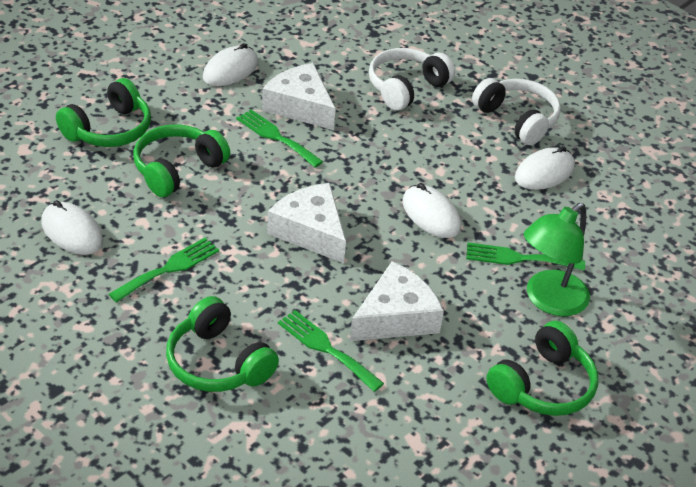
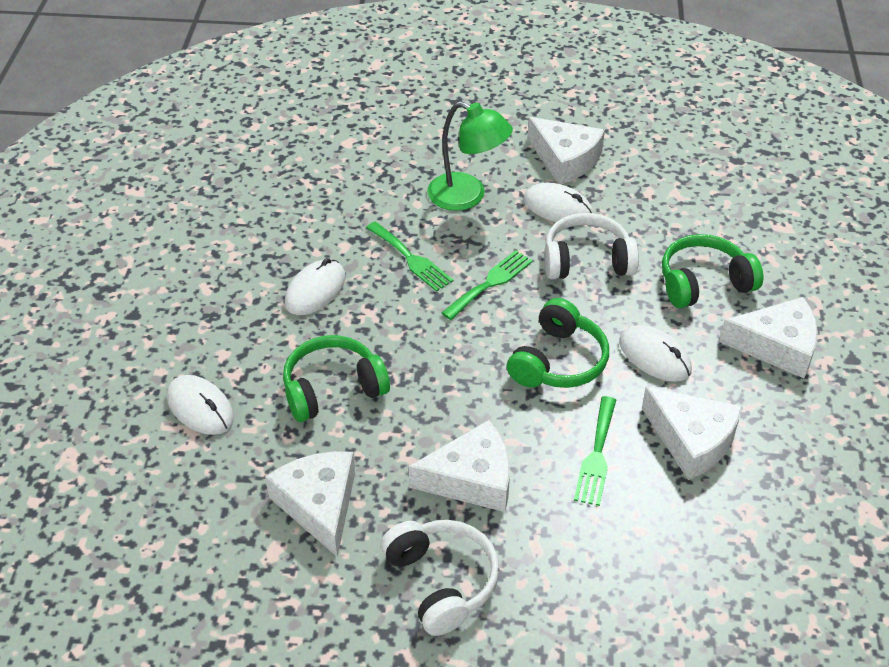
green fork: 4 -> 3
green headphones: 4 -> 3
white cheese: 3 -> 5

